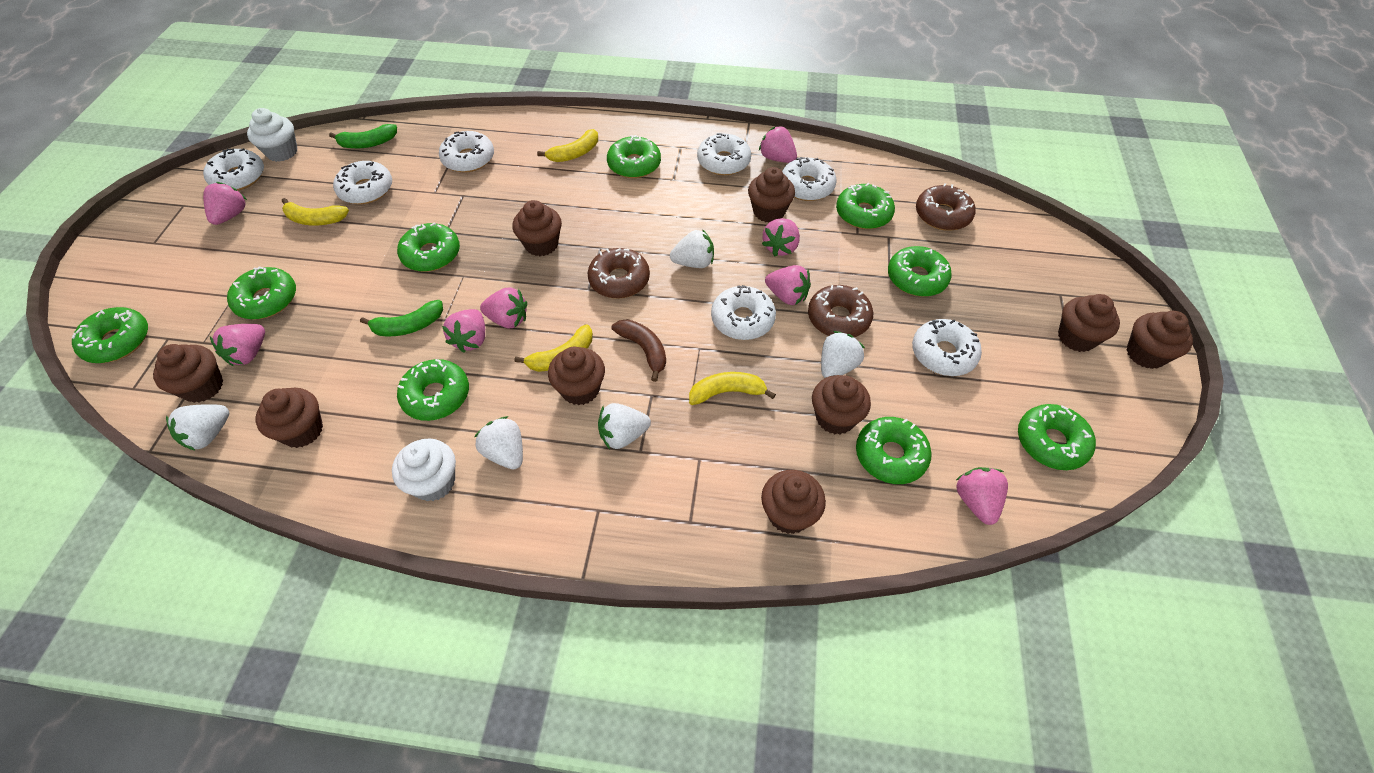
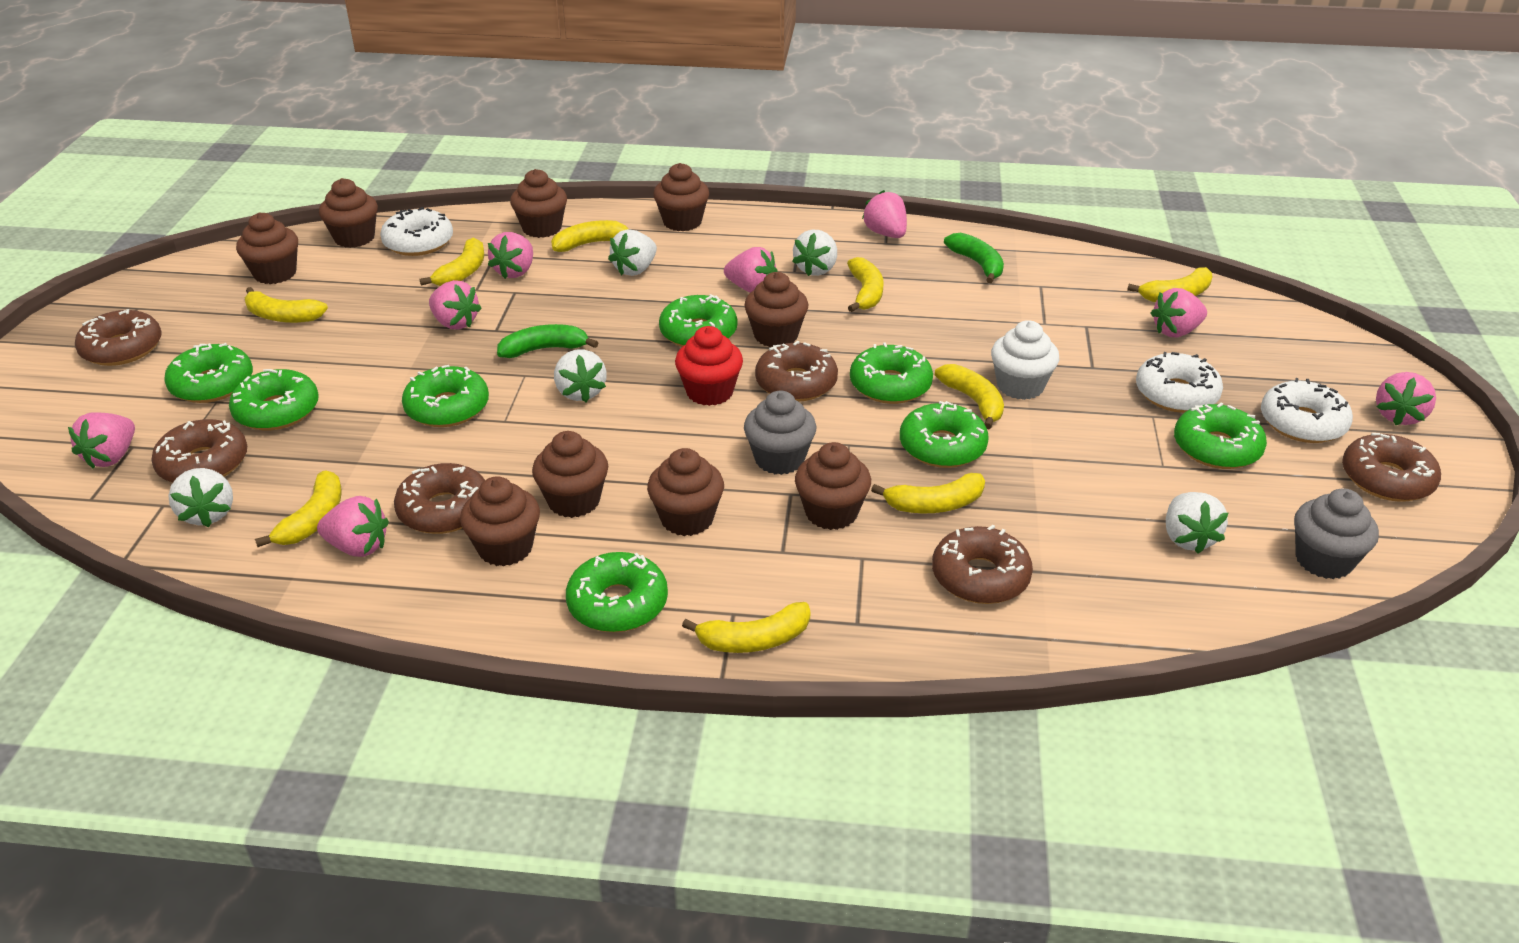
brown banana: 1 -> 0
brown donut: 3 -> 6
green donut: 9 -> 8
grey cupcake: 0 -> 2
red cupcake: 0 -> 1
white cupcake: 2 -> 1
white donut: 7 -> 3
yellow banana: 4 -> 9

